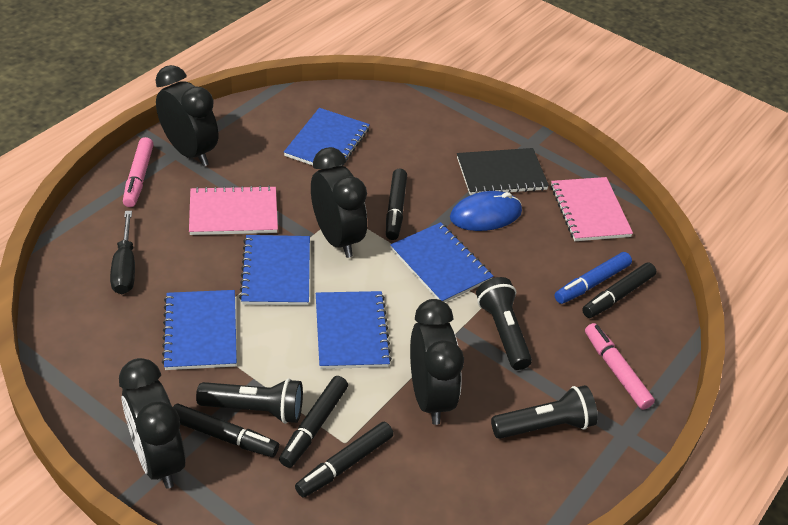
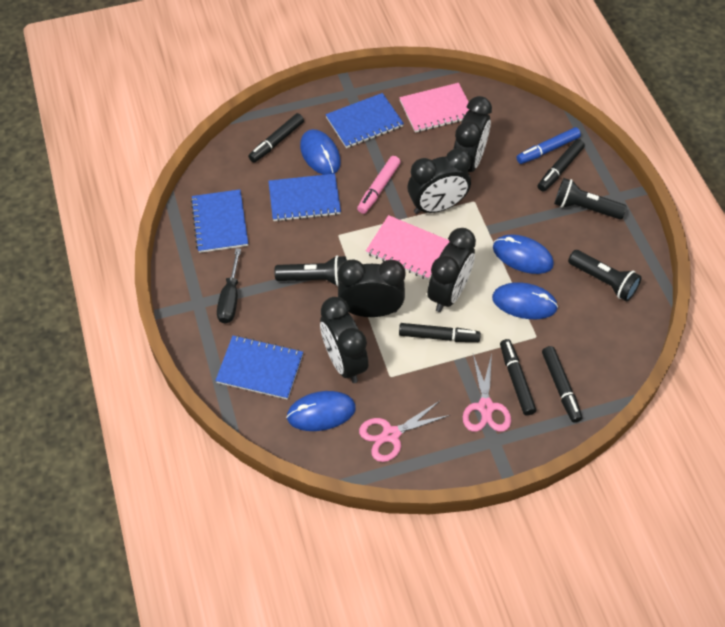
black clock: 4 -> 5
black notebook: 1 -> 0
blue mouse: 1 -> 4
blue notebook: 5 -> 4
pink marker: 2 -> 1
pink scissors: 0 -> 2

